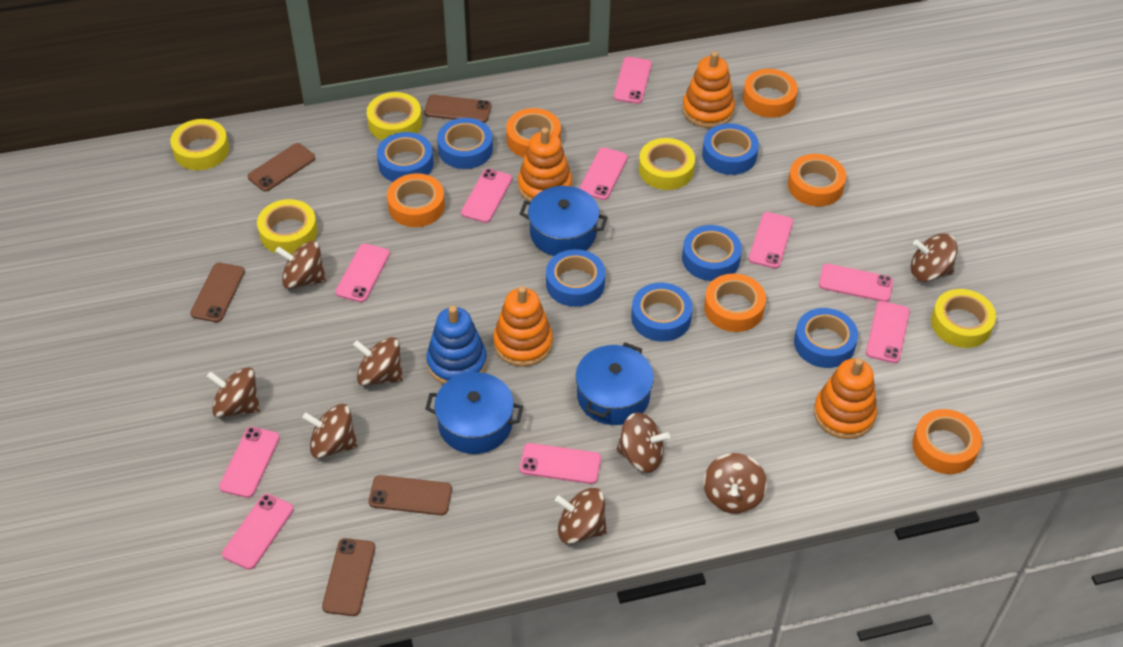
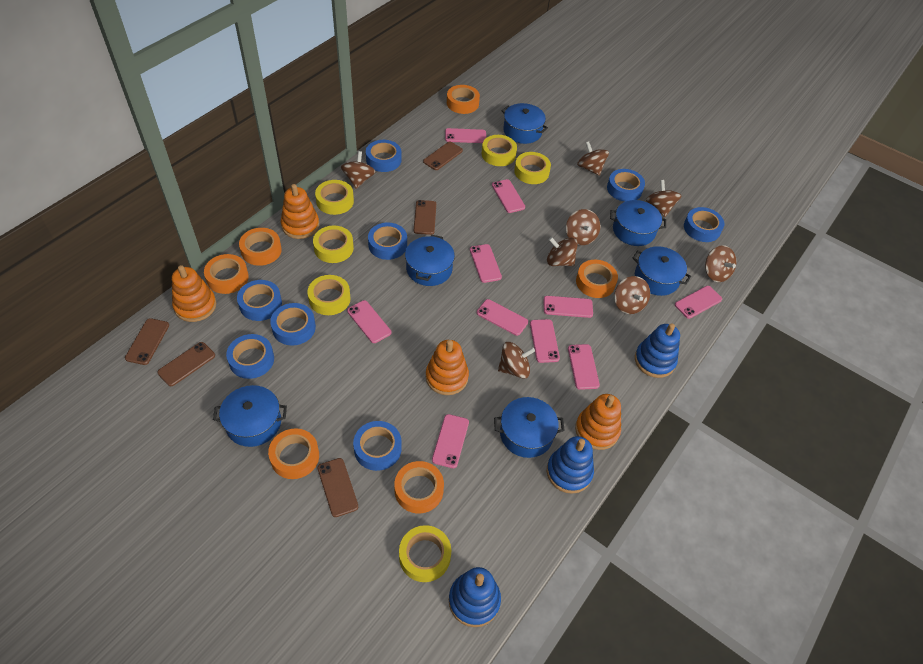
blue pot: 3 -> 6
blue stacking toy: 1 -> 3
blue tape: 7 -> 8
yellow tape: 5 -> 6

